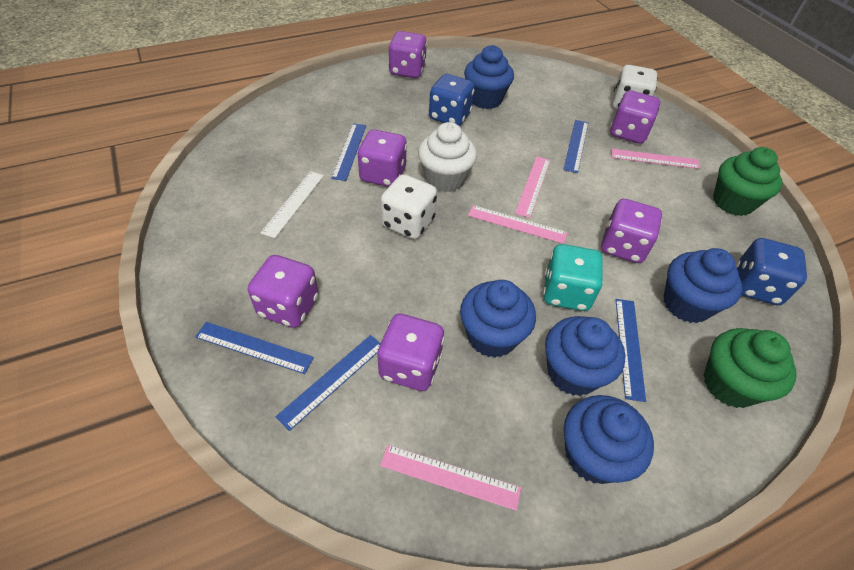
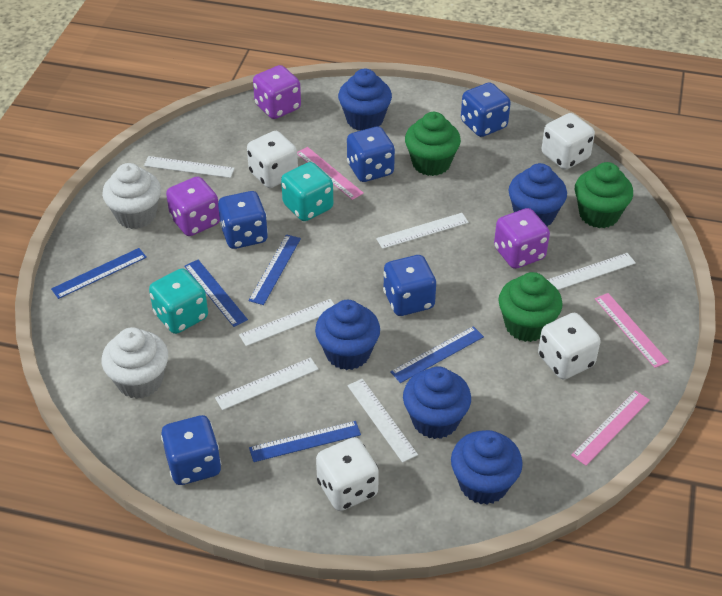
blue dice: 2 -> 5
green cupcake: 2 -> 3
pink ruler: 4 -> 3
purple dice: 6 -> 3
turquoise dice: 1 -> 2
white cupcake: 1 -> 2
white dice: 2 -> 4
white ruler: 1 -> 6

